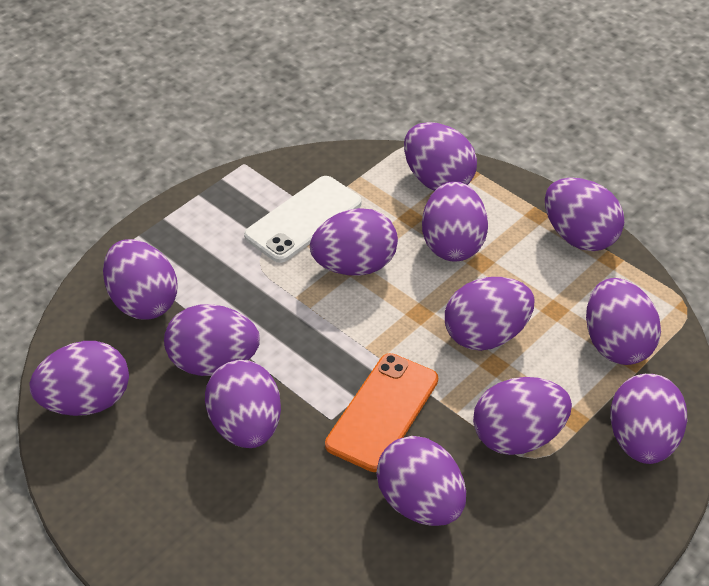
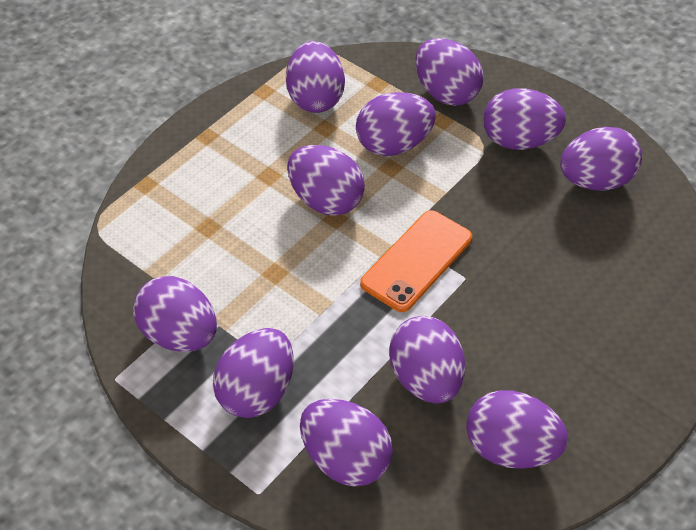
purple egg: 13 -> 11
white phone: 1 -> 0

